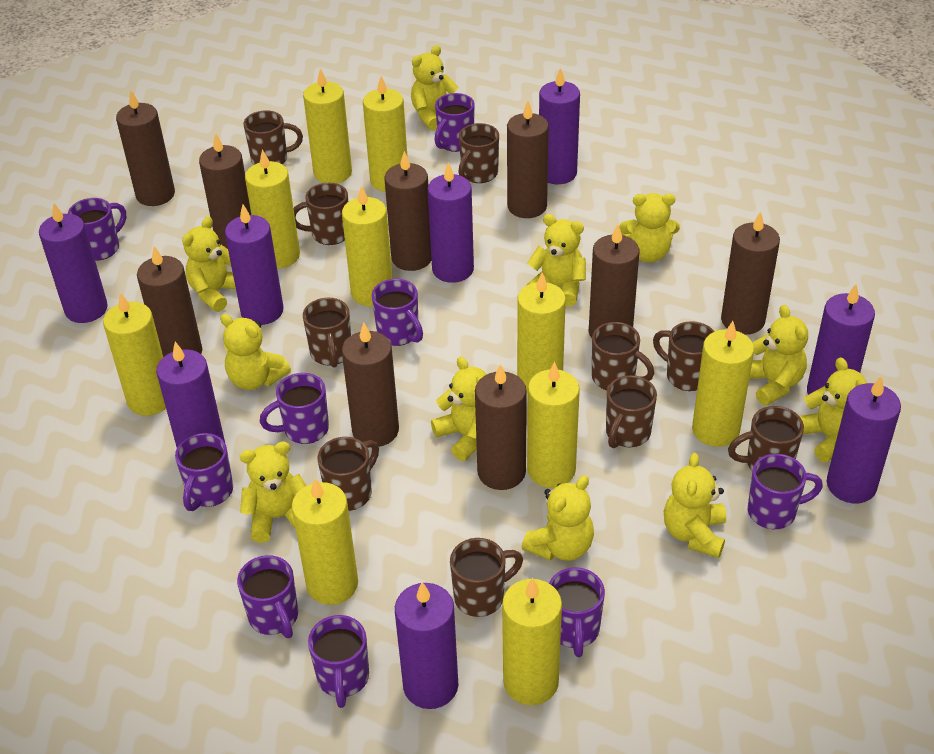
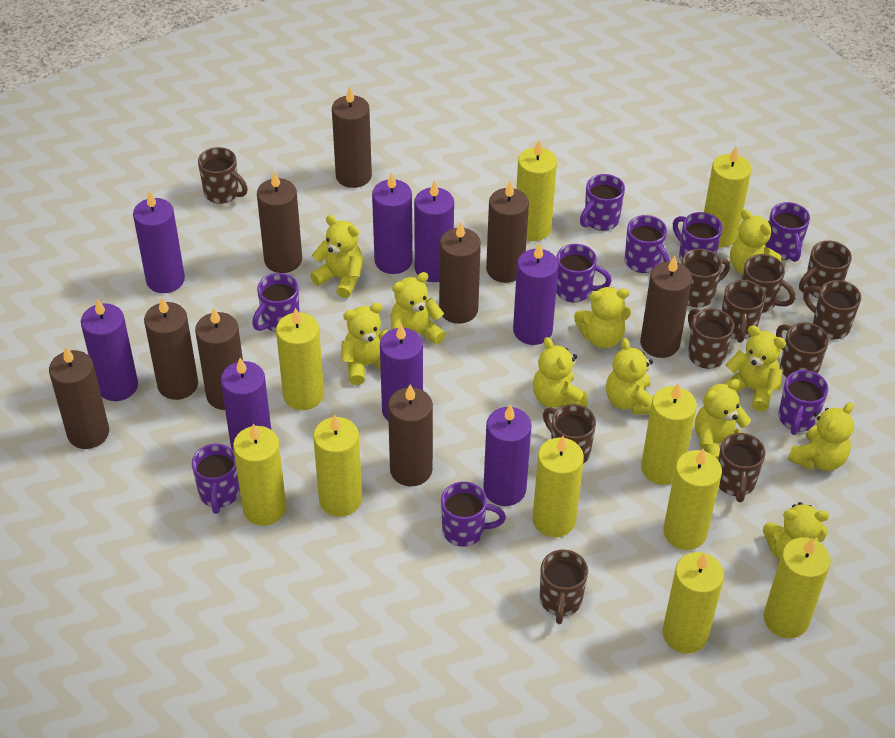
brown mug: 10 -> 11

